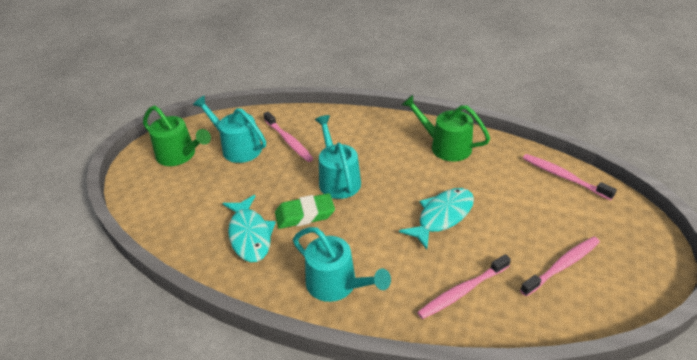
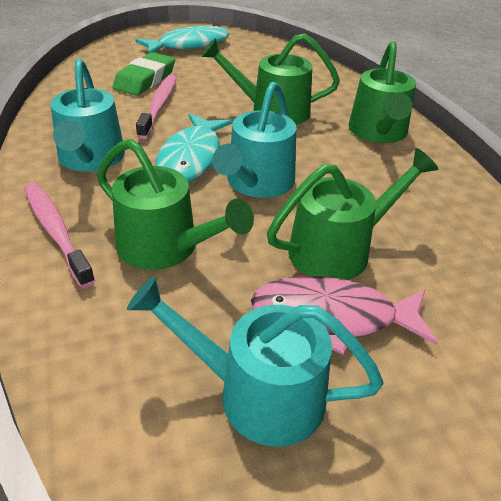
green watering can: 2 -> 4
pink fish: 0 -> 1
pink toothbrush: 4 -> 2

